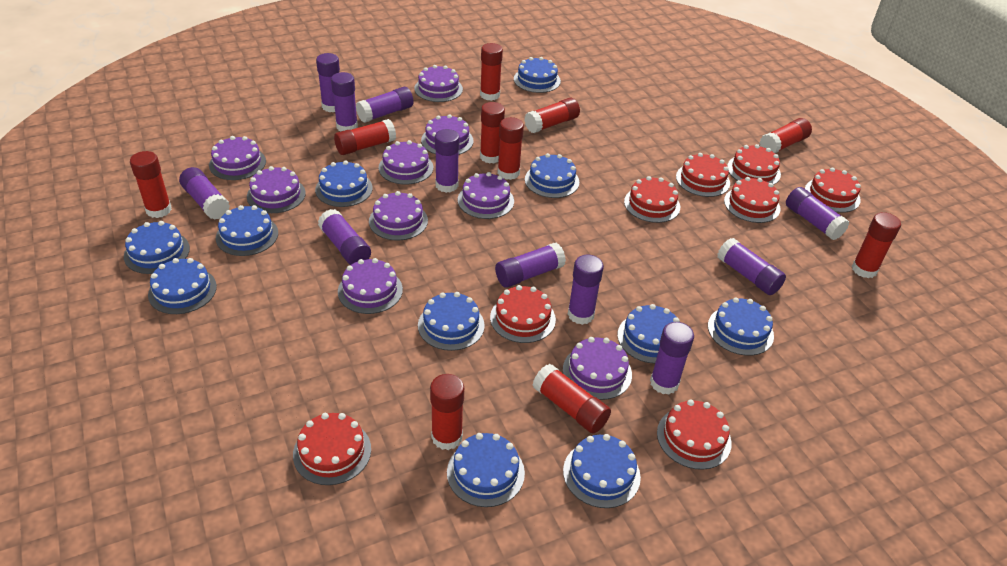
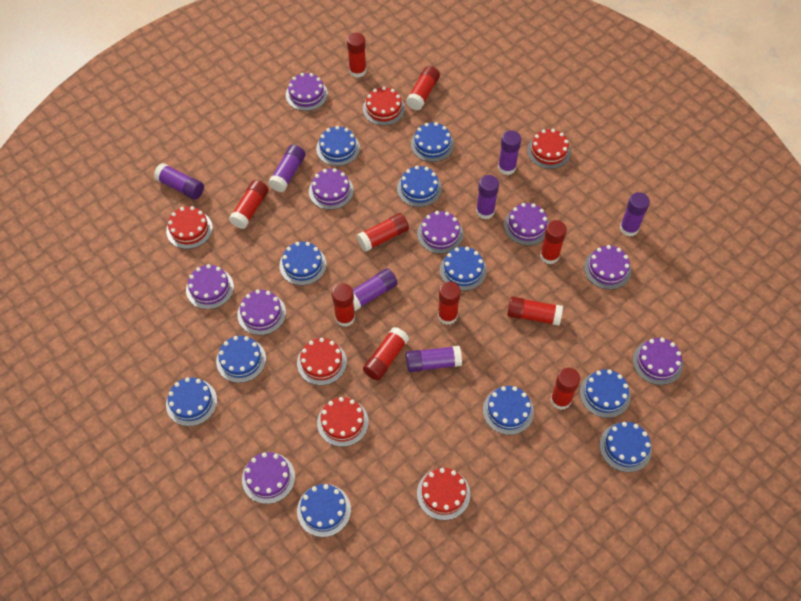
purple glue stick: 11 -> 7
red cake: 8 -> 6

